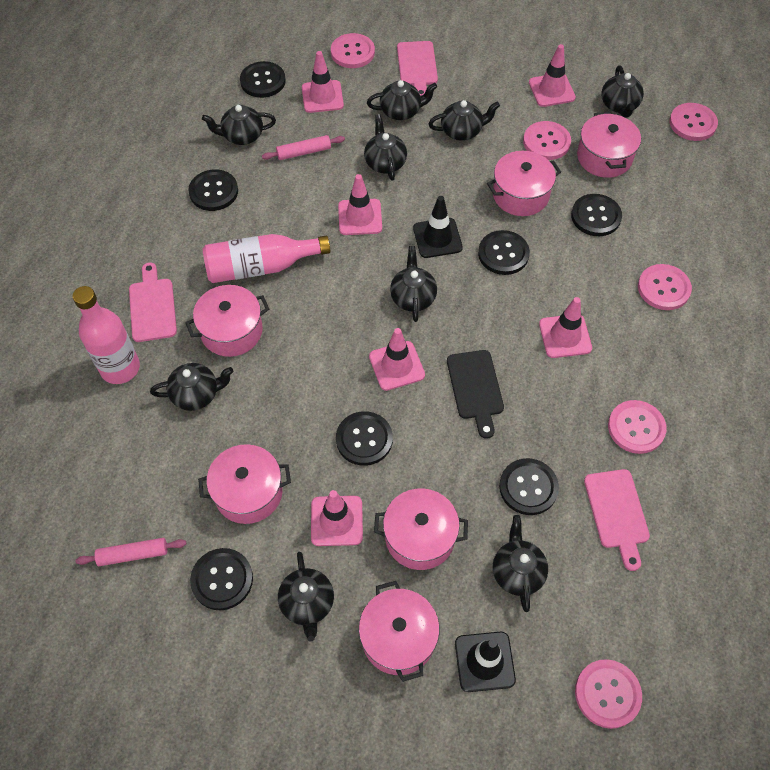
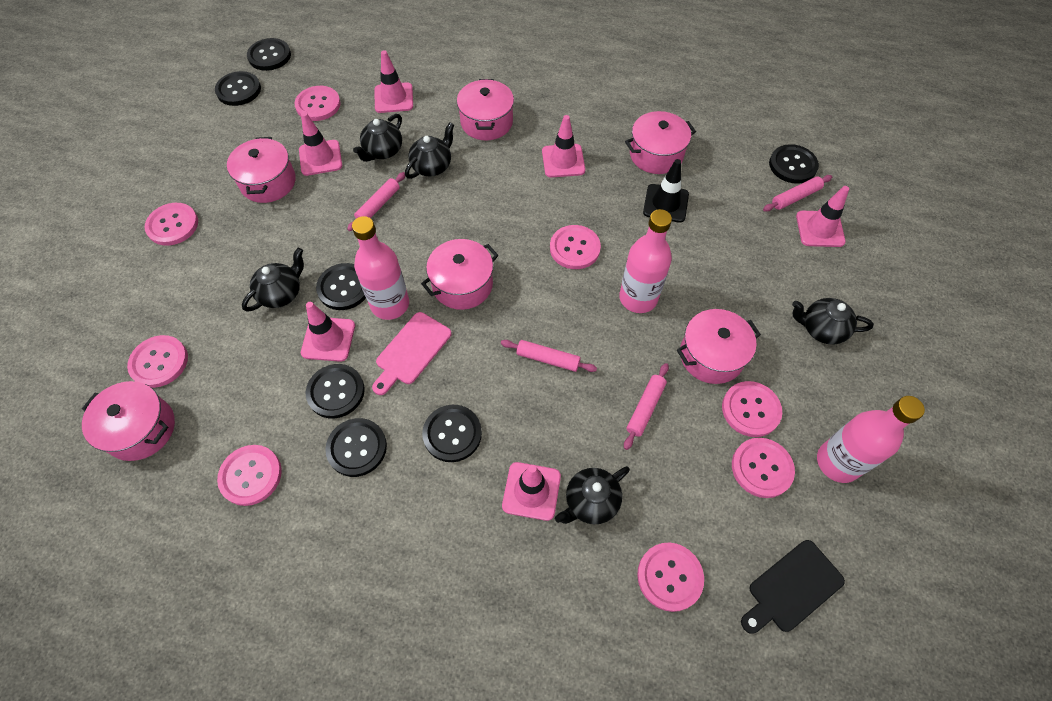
black teapot: 9 -> 5
black traffic cone: 2 -> 1
pink bottle: 2 -> 3
pink button: 6 -> 8
pink cutting board: 3 -> 1
pink rolling pin: 2 -> 4

